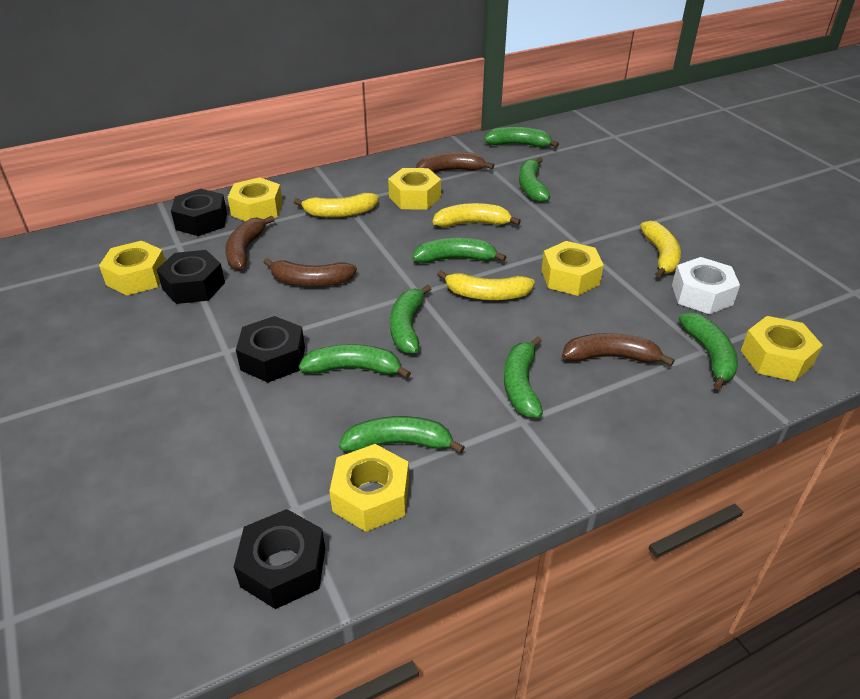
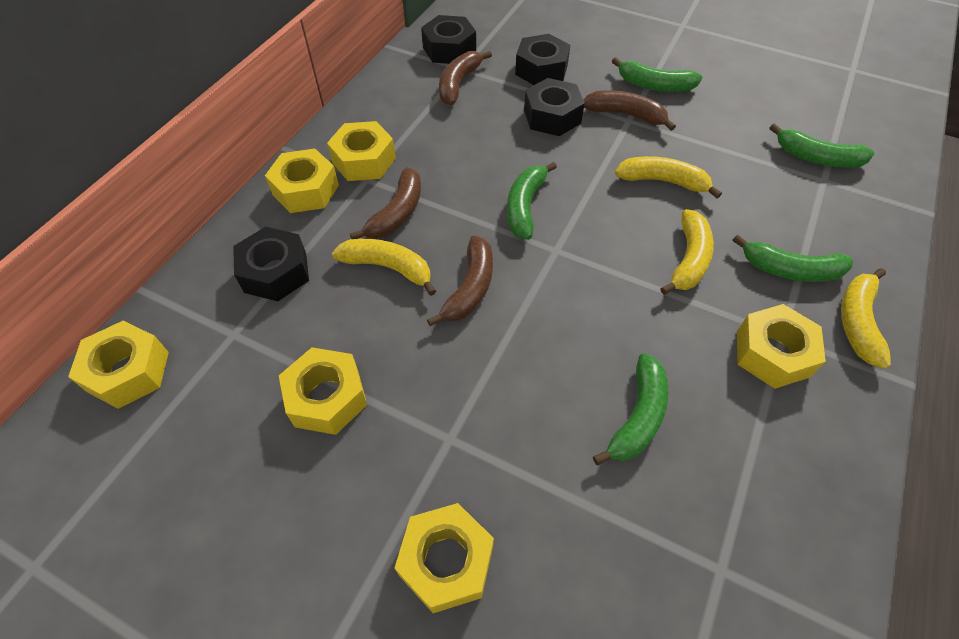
green banana: 8 -> 5
white nut: 1 -> 0

